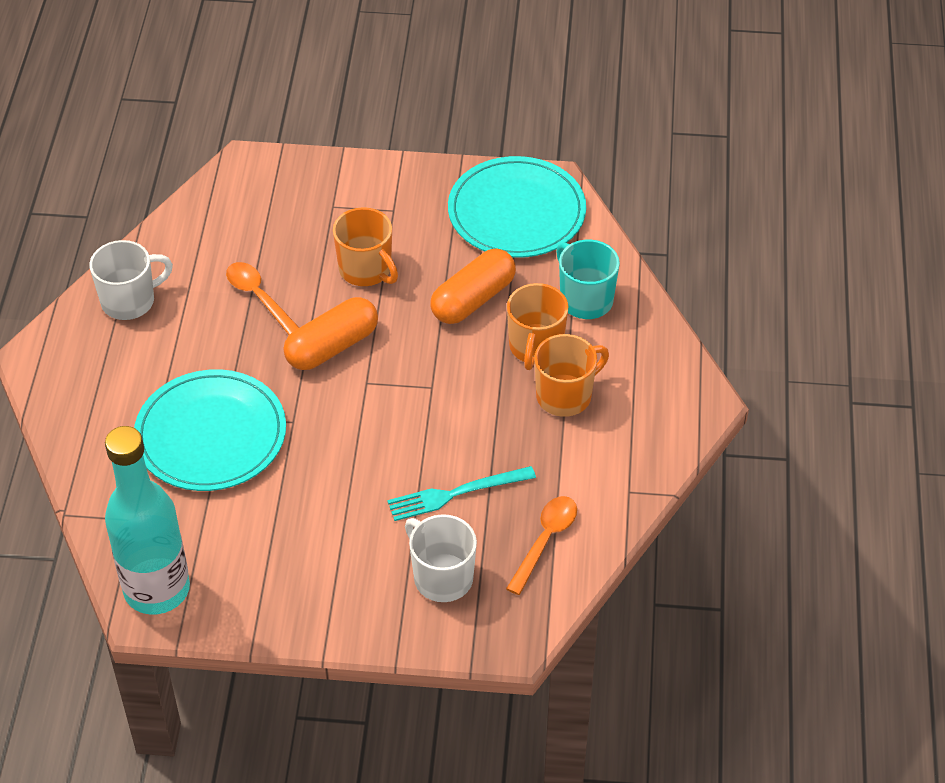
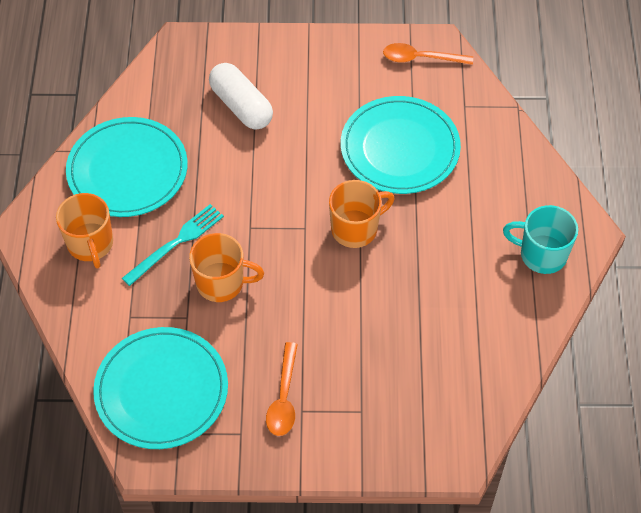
orange capsule: 2 -> 0
turquoise bottle: 1 -> 0
turquoise plate: 2 -> 3
white capsule: 0 -> 1
white mug: 2 -> 0

